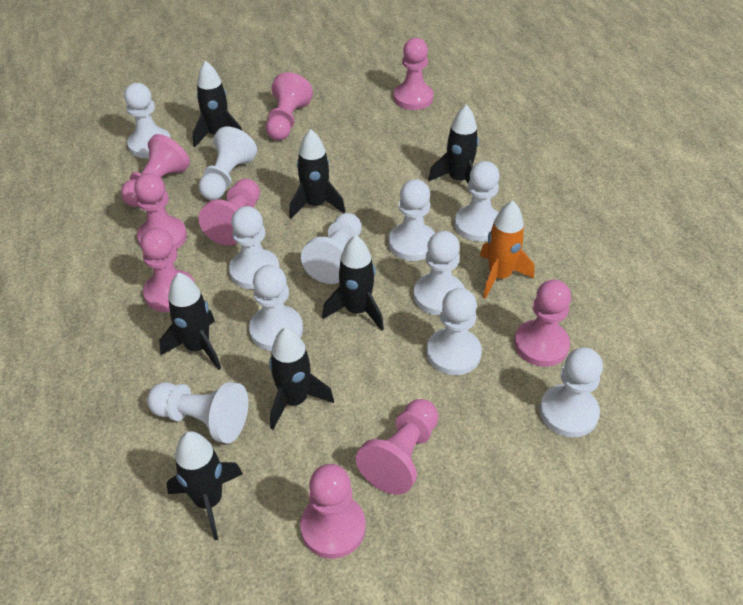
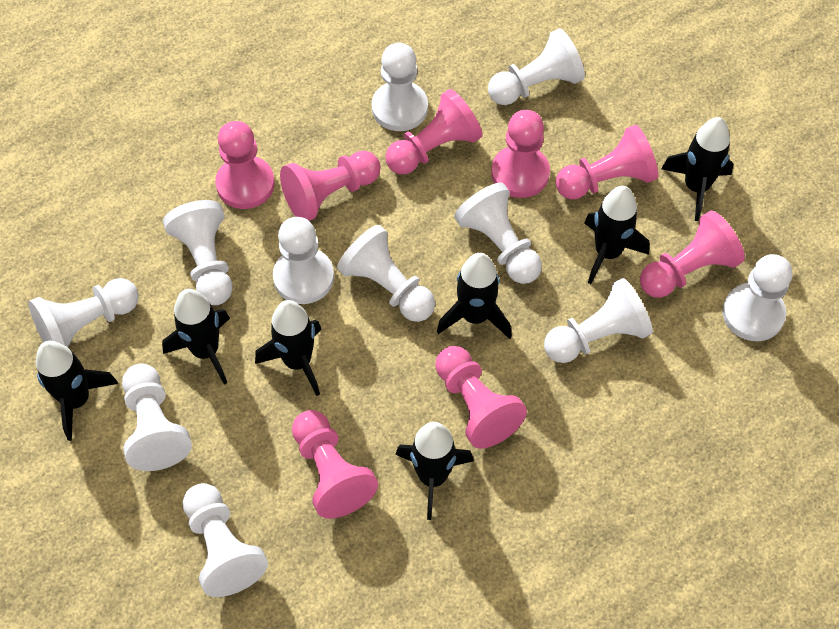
orange rocket: 1 -> 0
pink pawn: 9 -> 8

